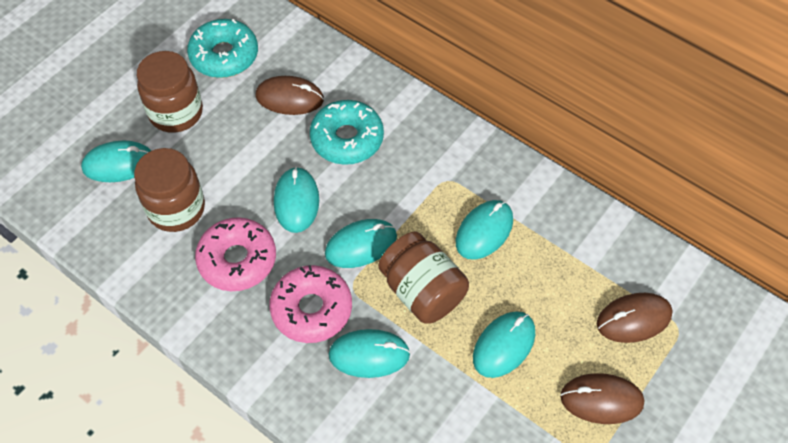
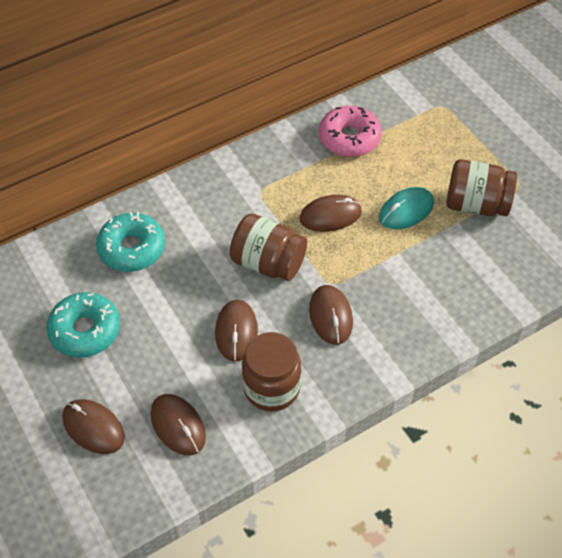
brown mouse: 3 -> 5
pink donut: 2 -> 1
turquoise mouse: 6 -> 1

